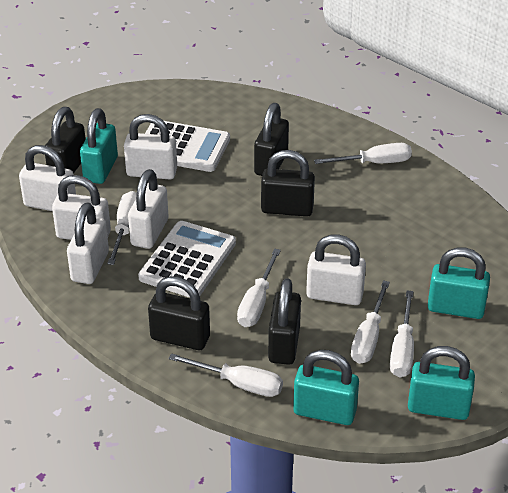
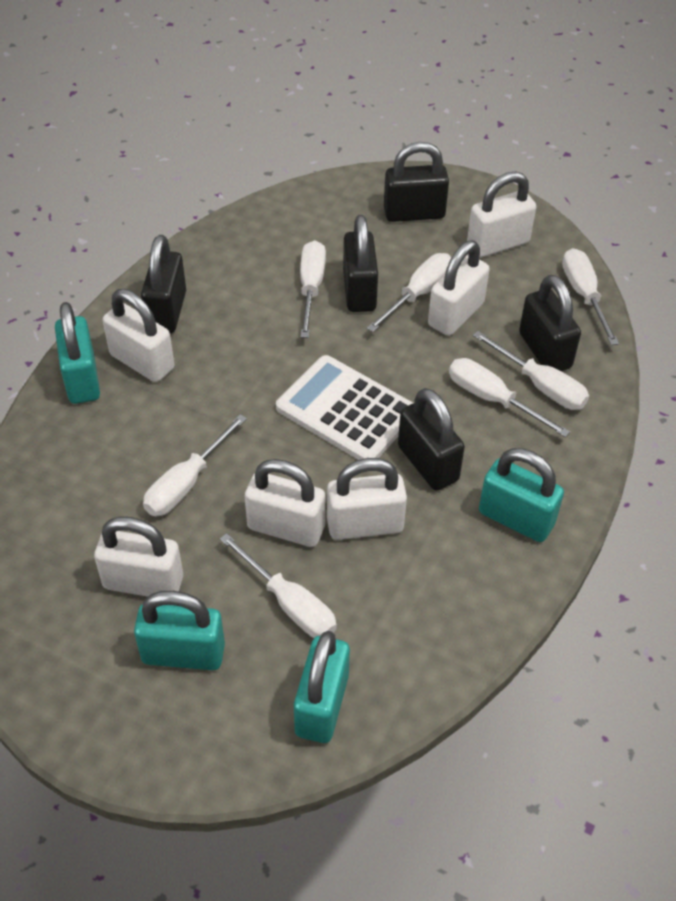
white calculator: 2 -> 1
white screwdriver: 6 -> 7

